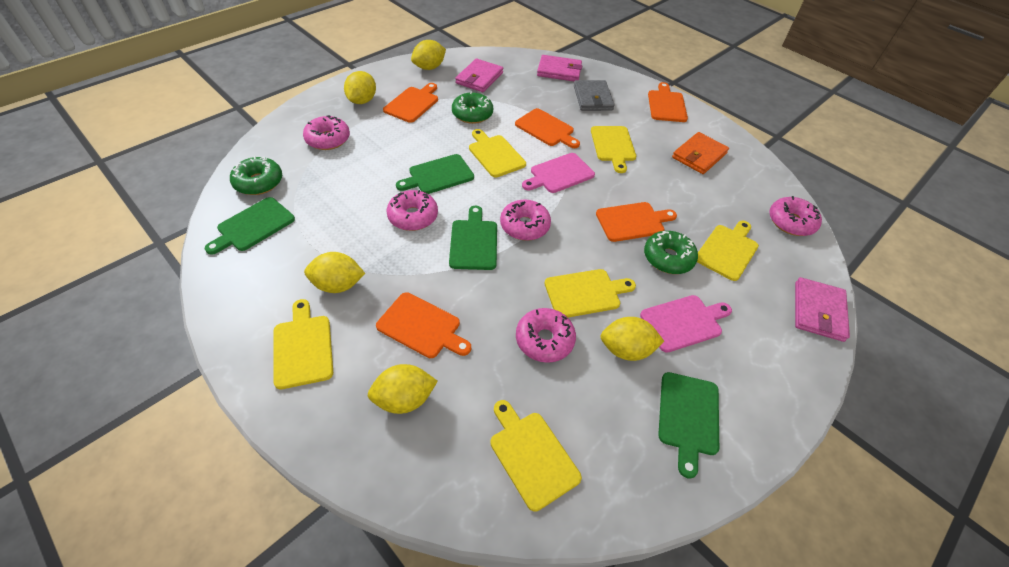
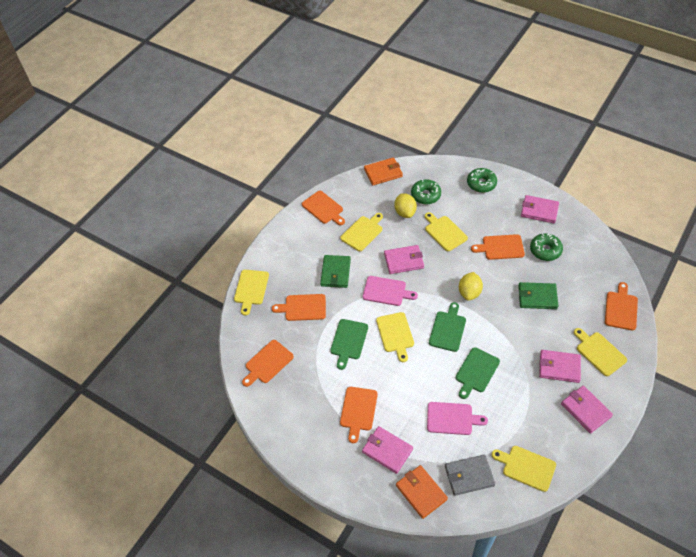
green cutting board: 4 -> 3
green wallet: 0 -> 2
orange cutting board: 5 -> 6
orange wallet: 1 -> 2
pink donut: 5 -> 0
pink wallet: 3 -> 5
yellow lemon: 5 -> 2

